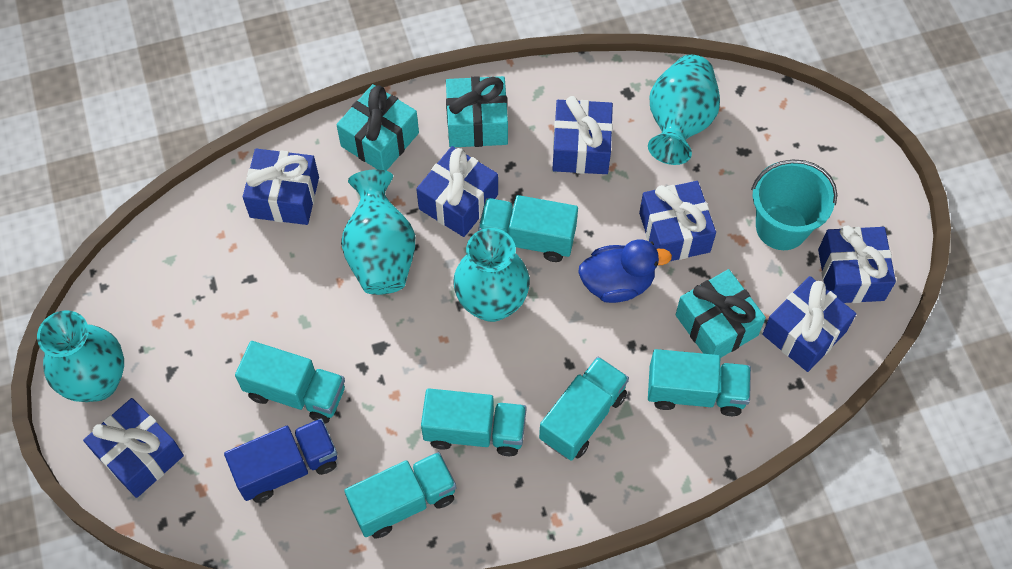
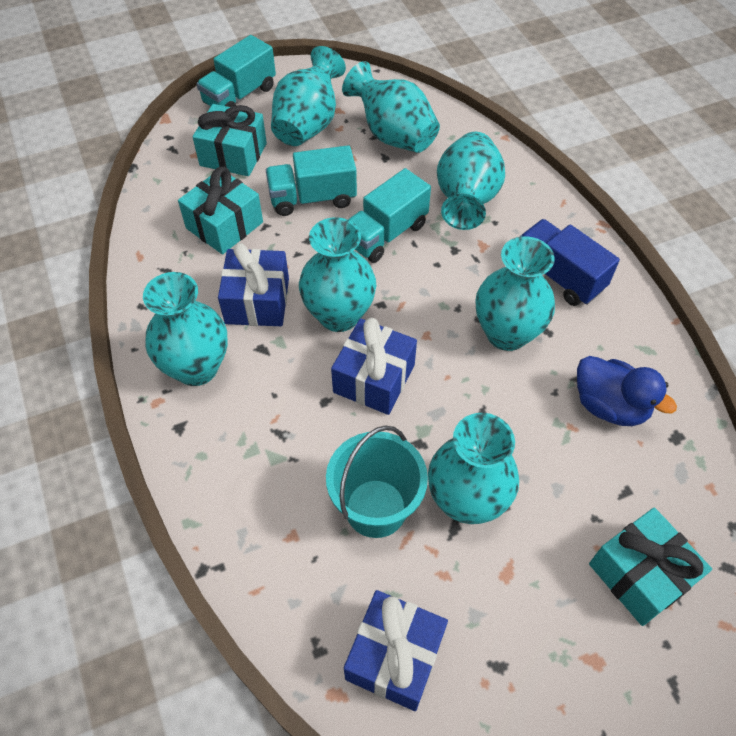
blue gift: 7 -> 3
turquoise truck: 6 -> 3
turquoise vase: 4 -> 7

